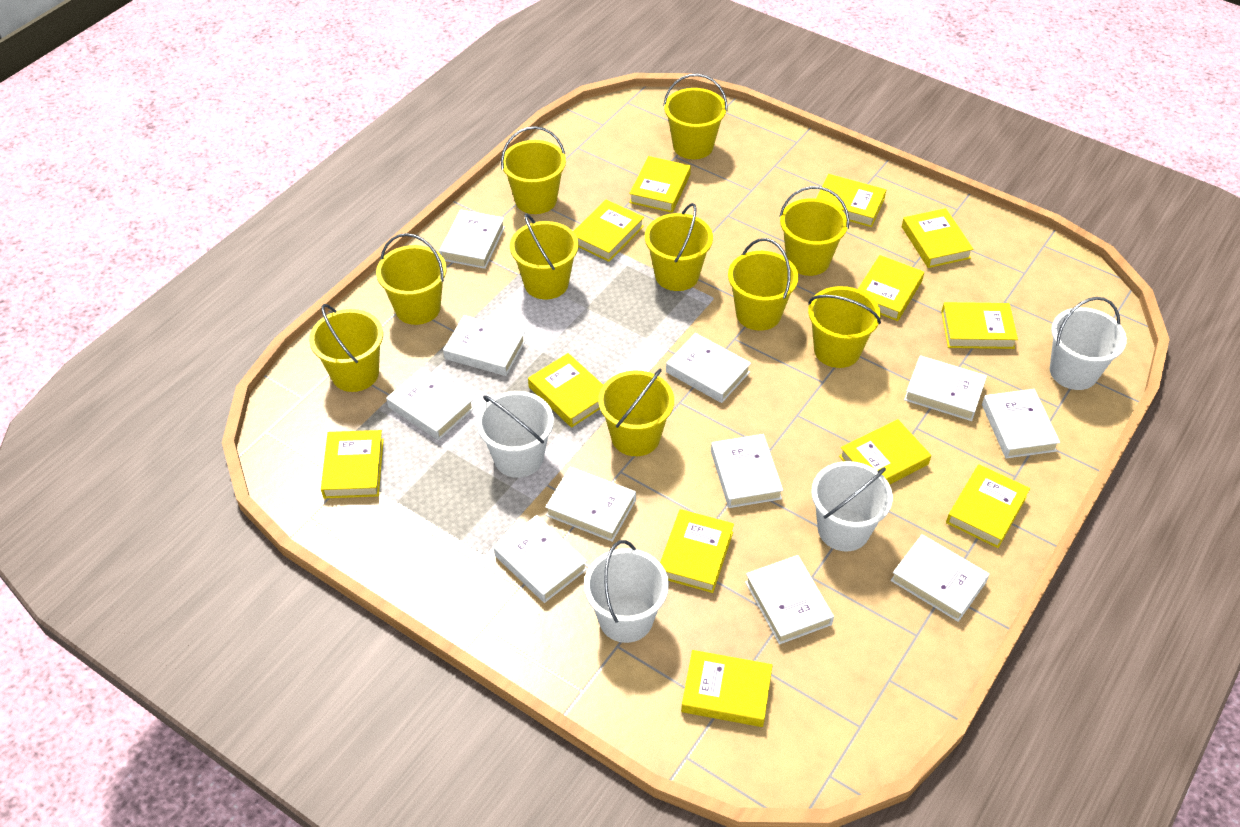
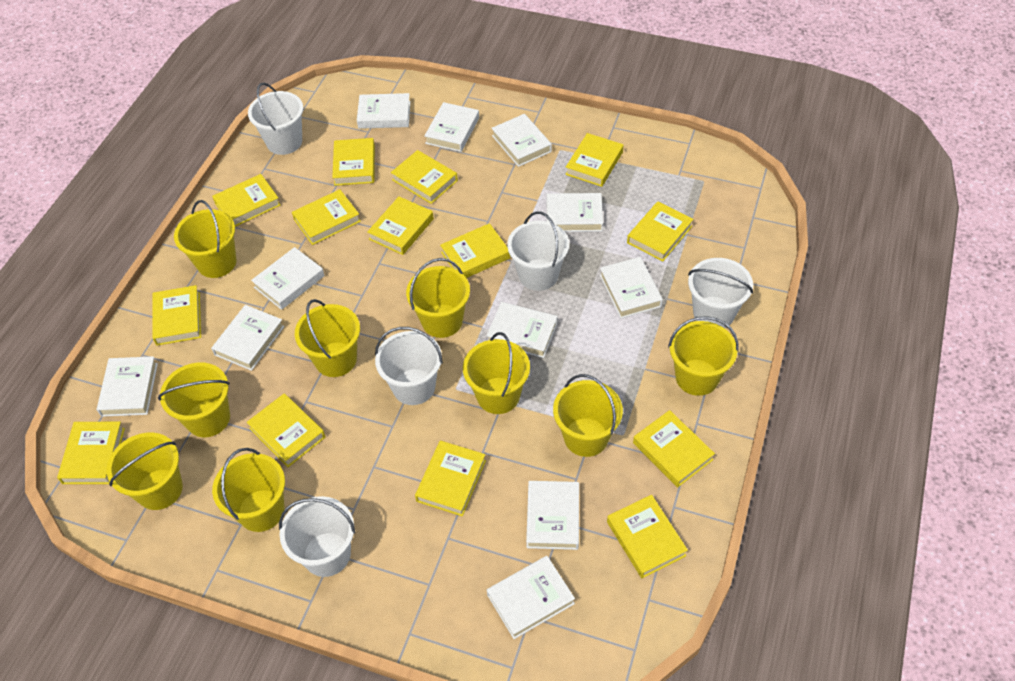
white bucket: 4 -> 5
yellow book: 12 -> 14
yellow bucket: 10 -> 9

